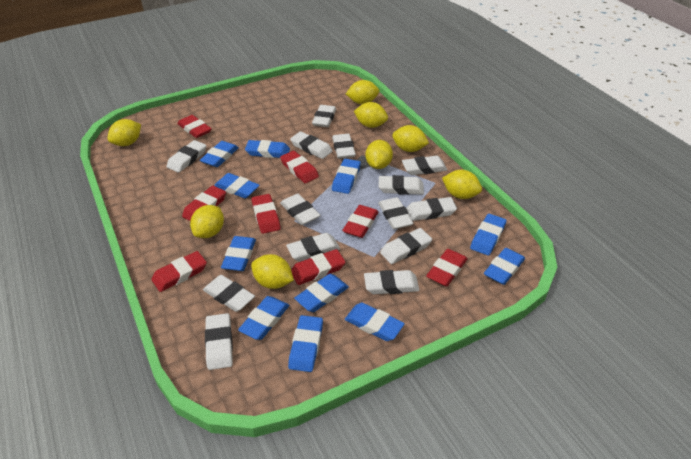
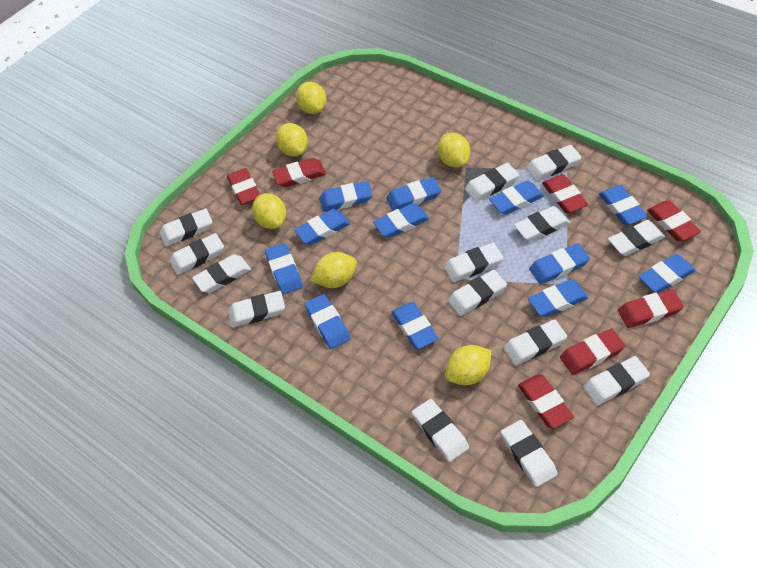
blue eraser: 11 -> 12
red eraser: 8 -> 7
yellow lemon: 8 -> 6

